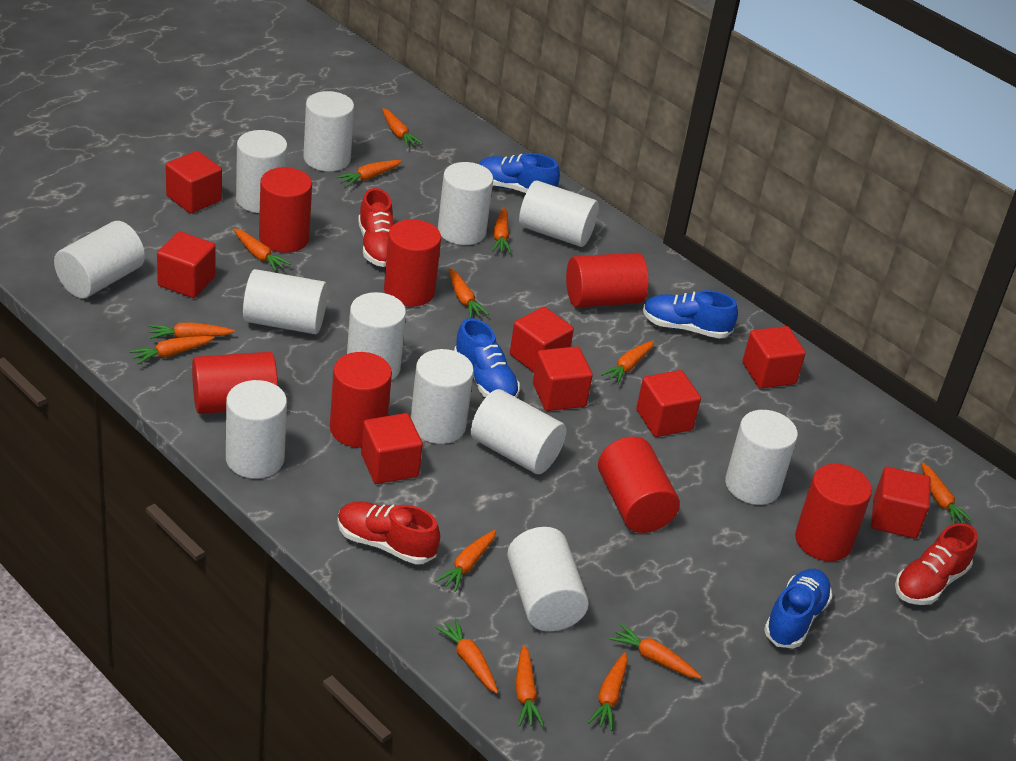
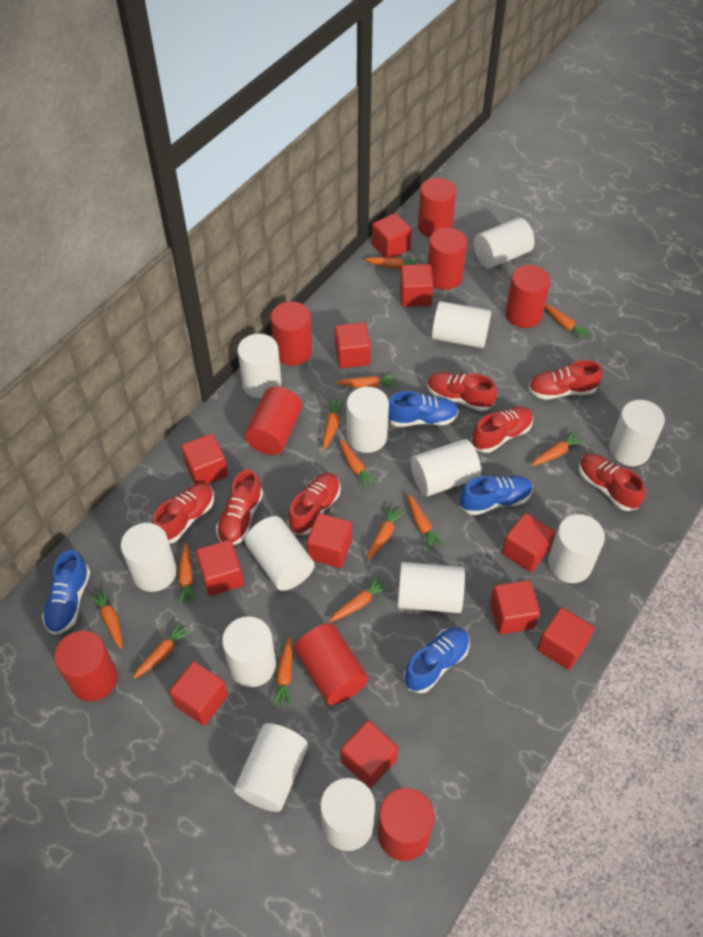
orange carrot: 14 -> 13
red cube: 8 -> 11
red cylinder: 7 -> 8
red shoe: 3 -> 7
white cylinder: 12 -> 13

